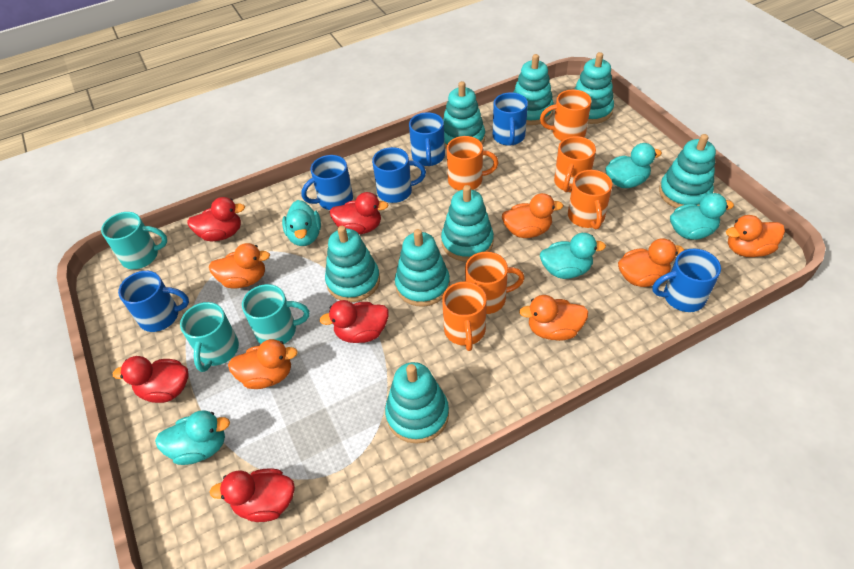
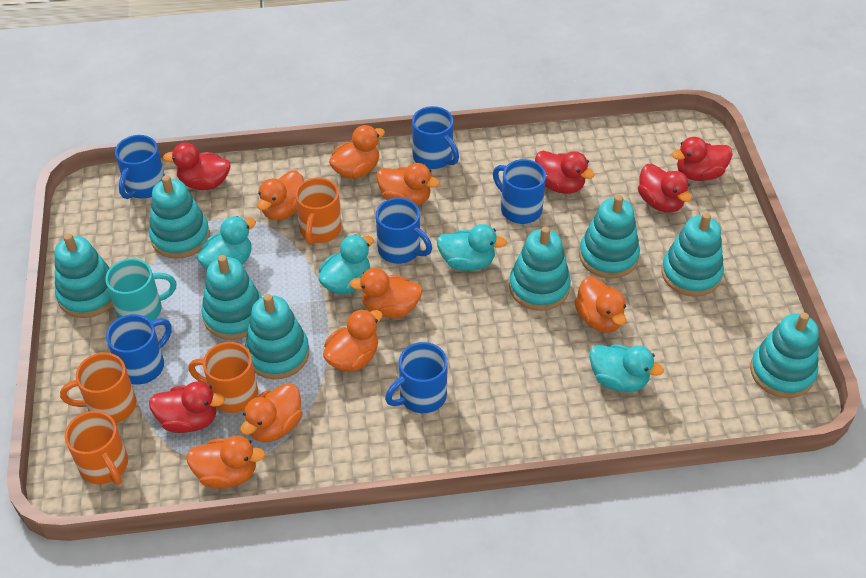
orange duck: 6 -> 8
orange mug: 6 -> 4
turquoise duck: 5 -> 4
turquoise mug: 3 -> 1

